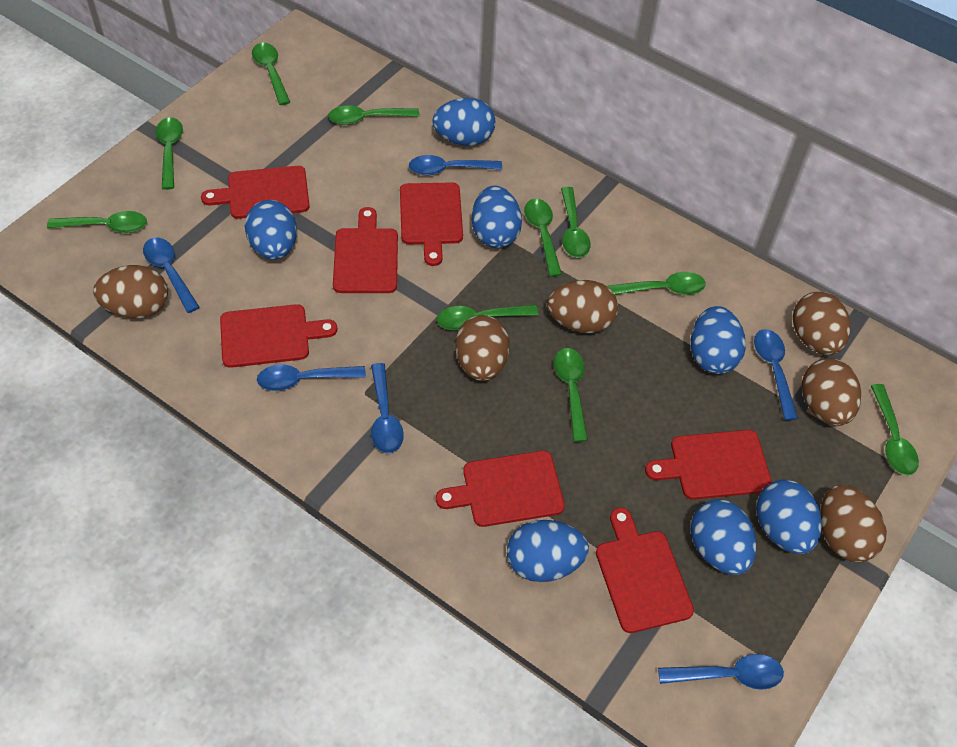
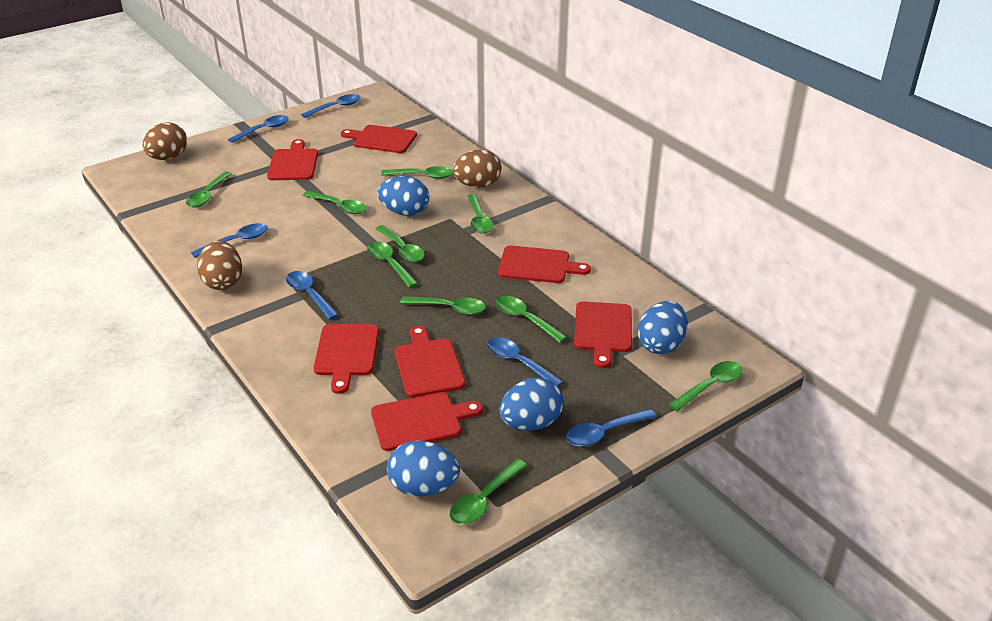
blue egg: 7 -> 4
brown egg: 6 -> 3

